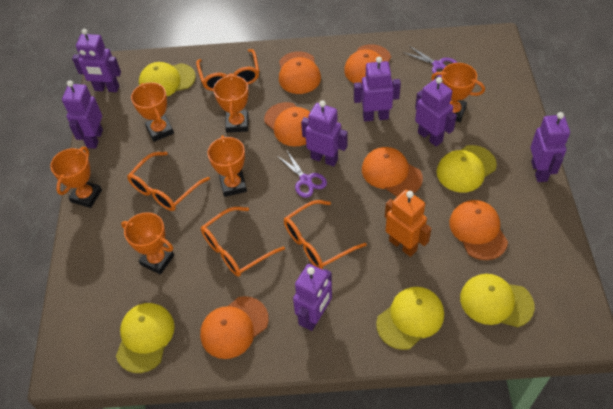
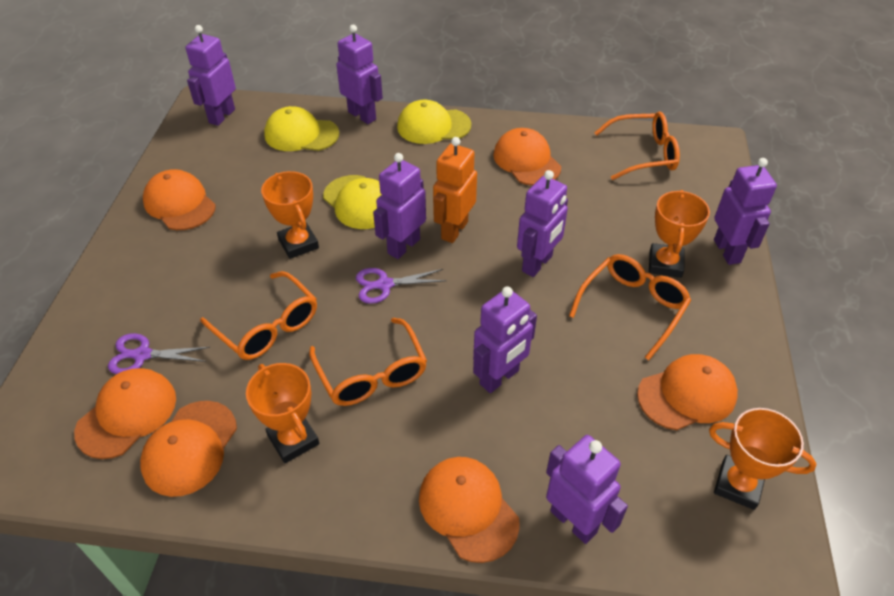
orange trophy: 6 -> 4
yellow cap: 5 -> 3

